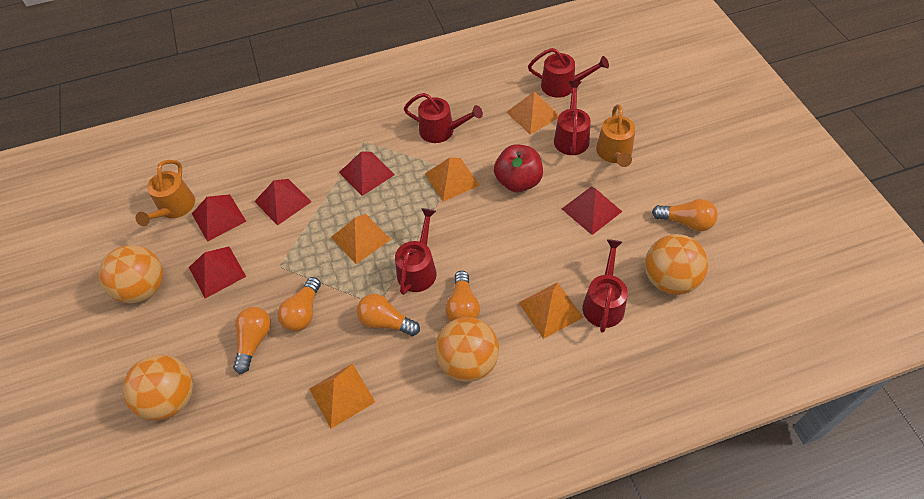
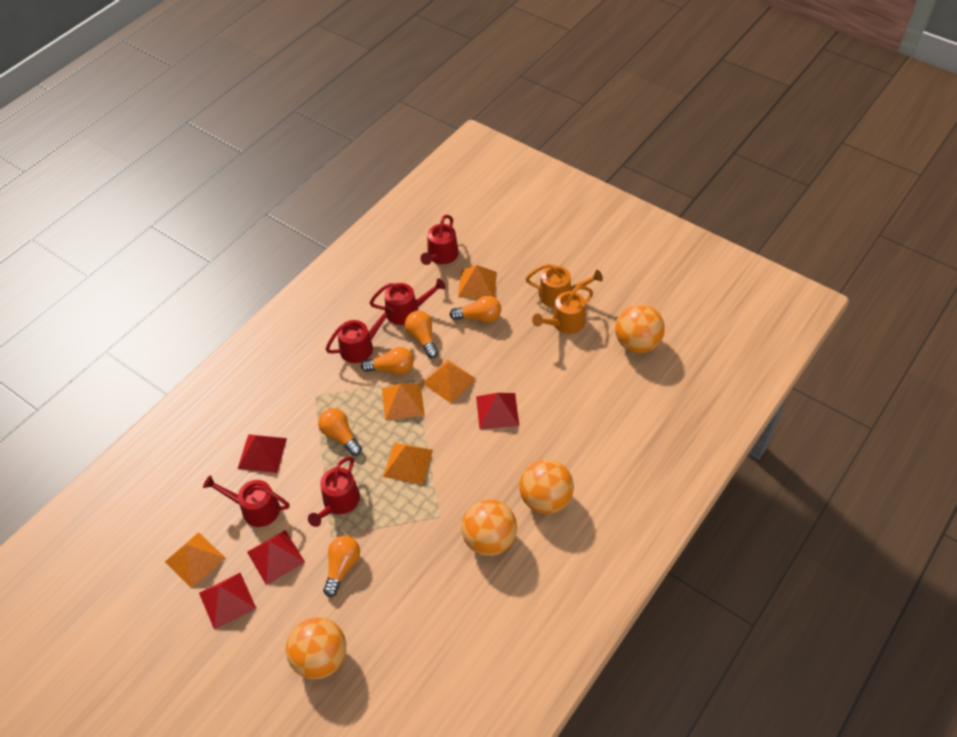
red apple: 1 -> 0
red pyramid: 5 -> 4

